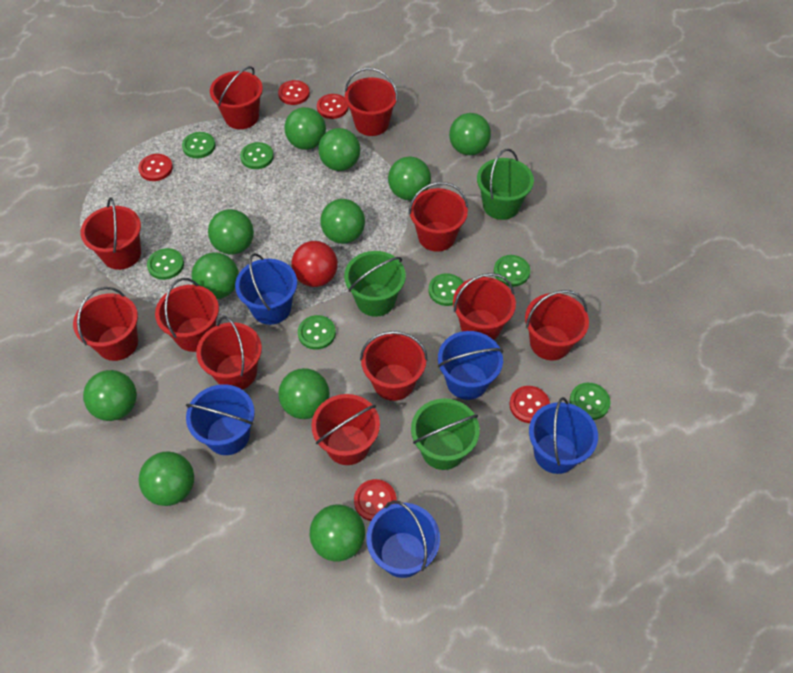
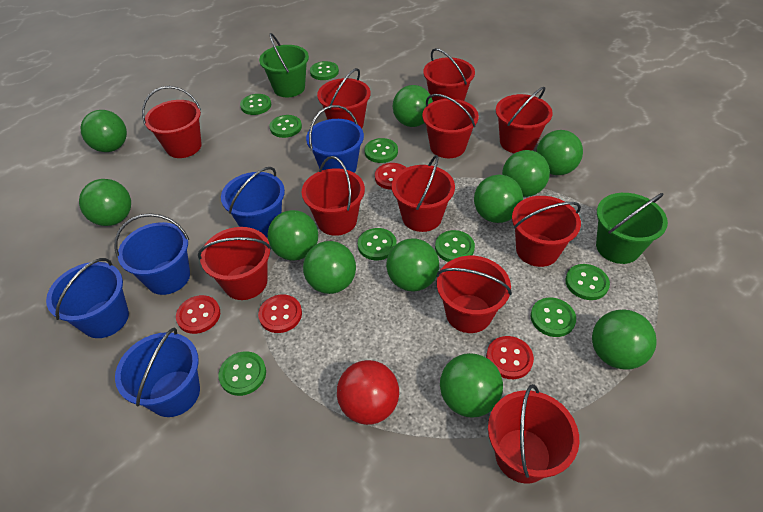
green bucket: 3 -> 2
green button: 7 -> 9
red button: 5 -> 4

